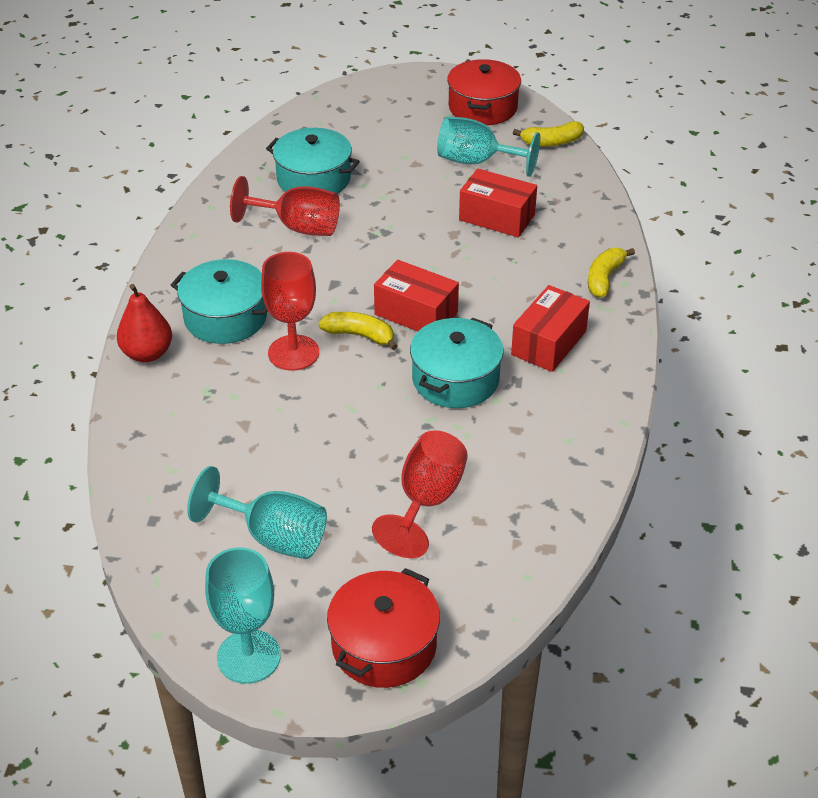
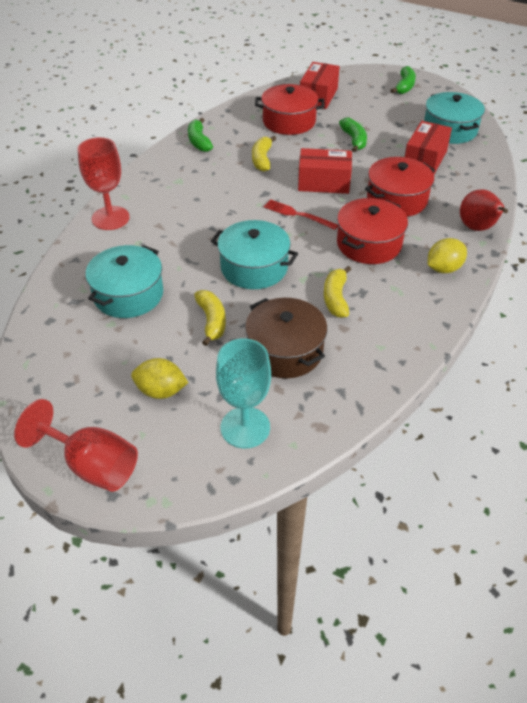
brown pot: 0 -> 1
green banana: 0 -> 3
red fork: 0 -> 1
red goblet: 3 -> 2
red pot: 2 -> 3
turquoise goblet: 3 -> 1
yellow lemon: 0 -> 2

